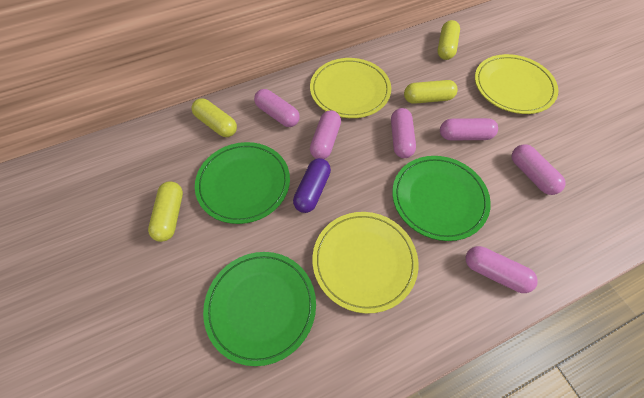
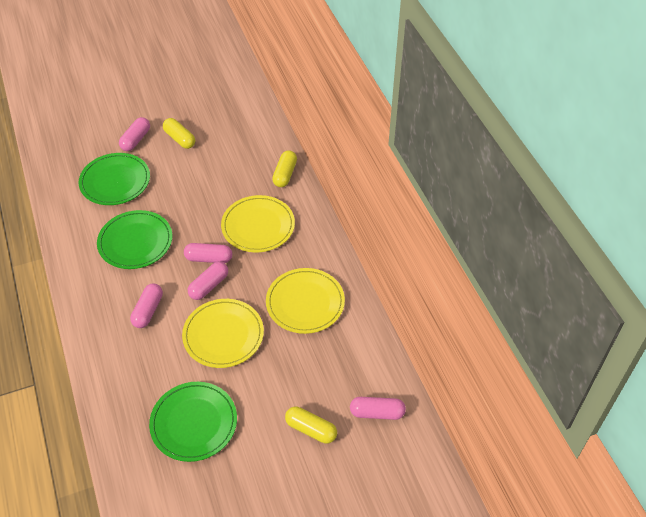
pink capsule: 6 -> 5
purple capsule: 1 -> 0
yellow capsule: 4 -> 3

